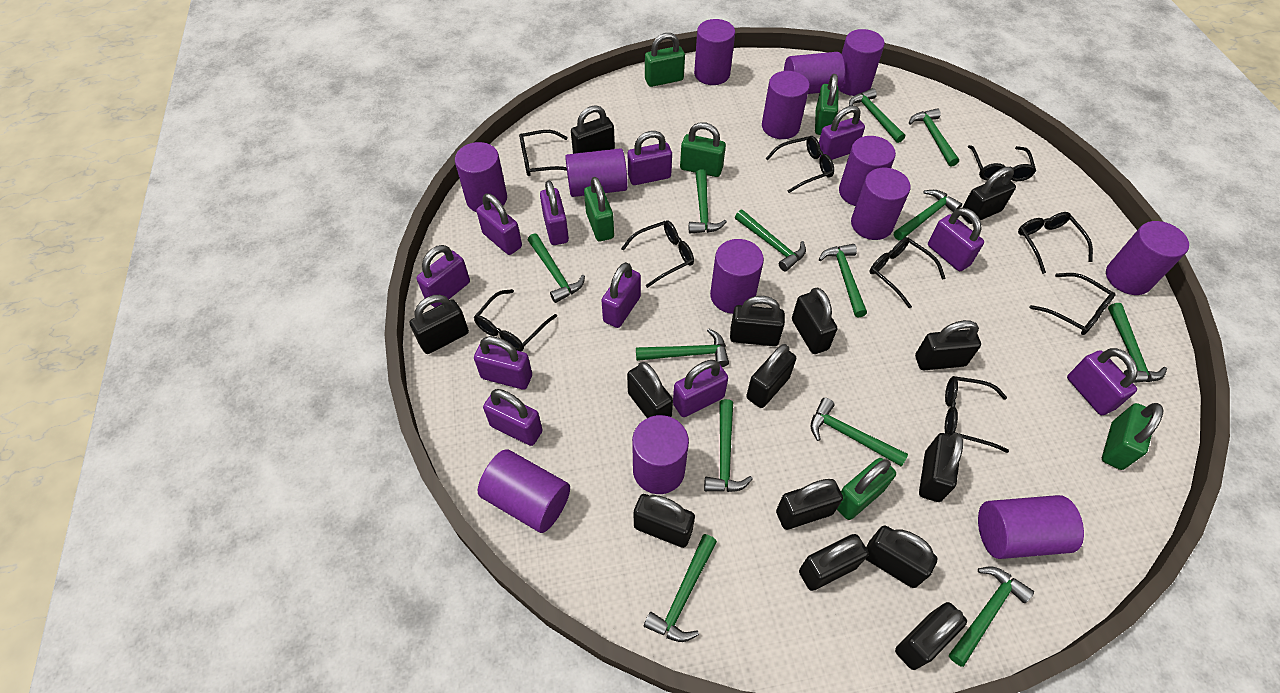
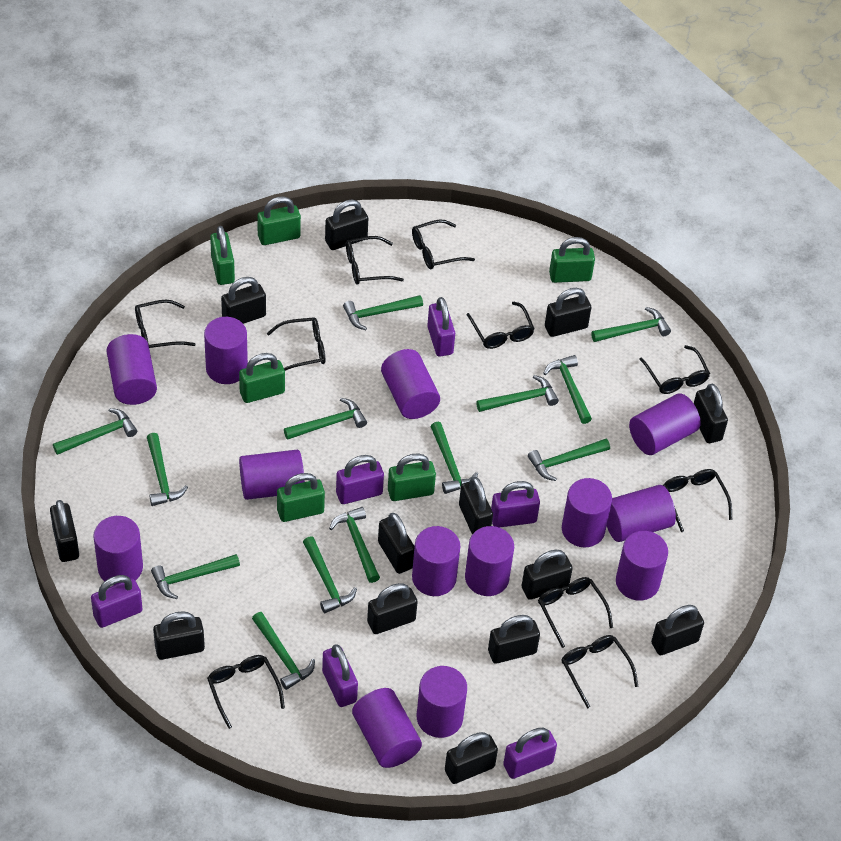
black glasses: 9 -> 10
black padlock: 14 -> 13
purple padlock: 11 -> 6

